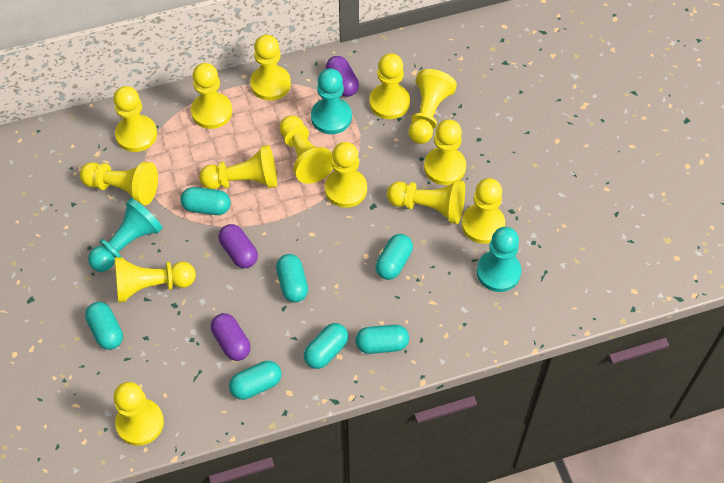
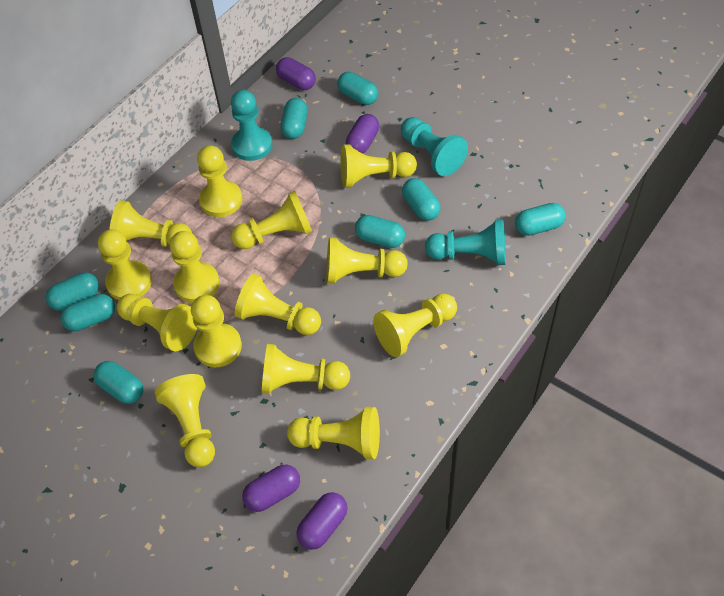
purple capsule: 3 -> 4
turquoise capsule: 7 -> 8

